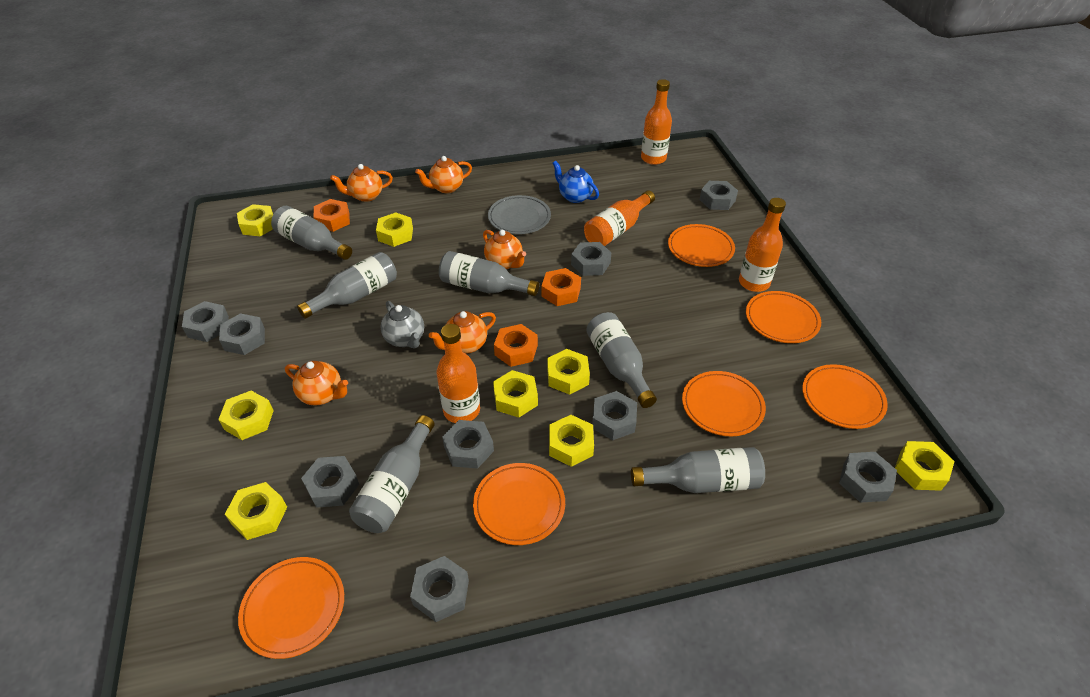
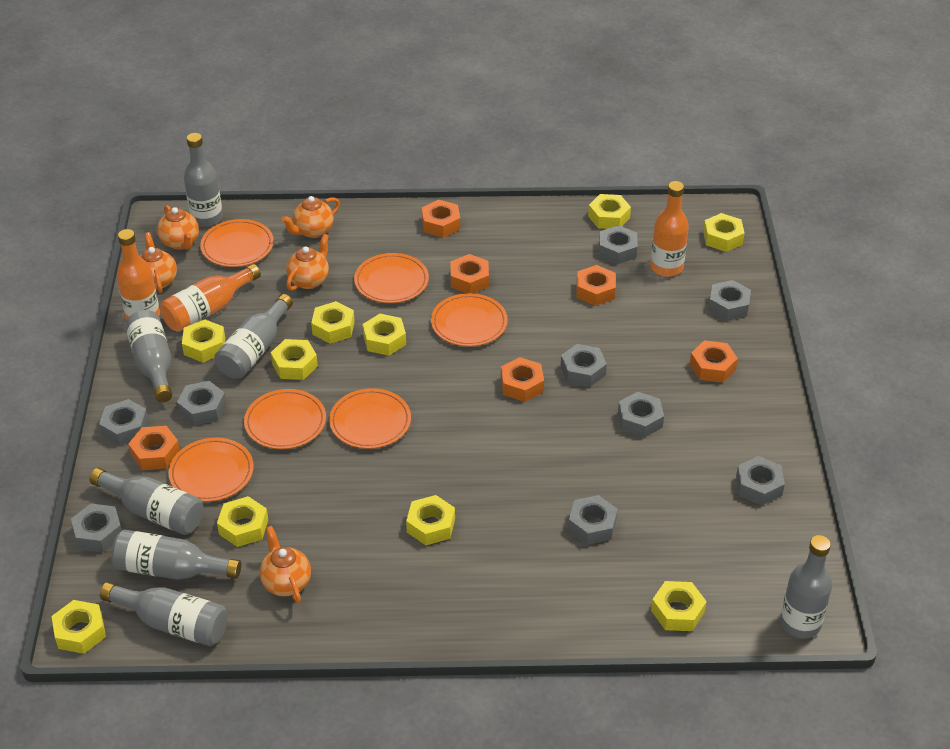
blue teapot: 1 -> 0
grey bottle: 6 -> 7
grey plate: 1 -> 0
grey teapot: 1 -> 0
orange bottle: 4 -> 3
orange nut: 3 -> 6
yellow nut: 8 -> 10

